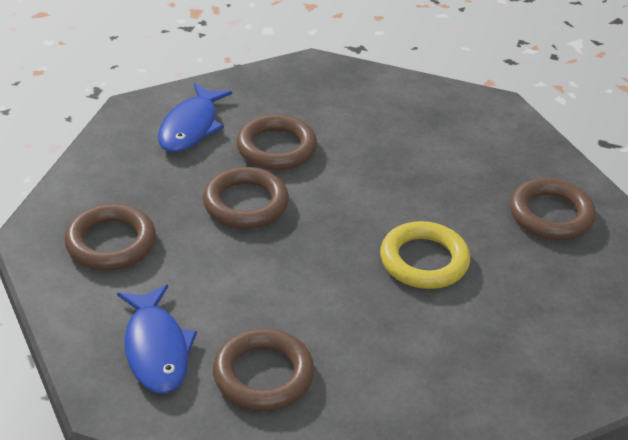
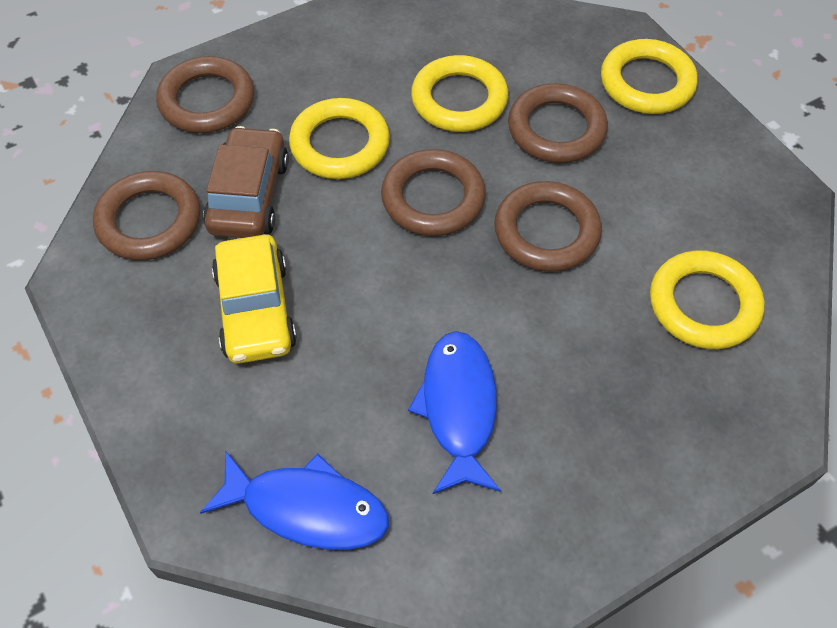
brown car: 0 -> 1
yellow car: 0 -> 1
yellow ring: 1 -> 4

